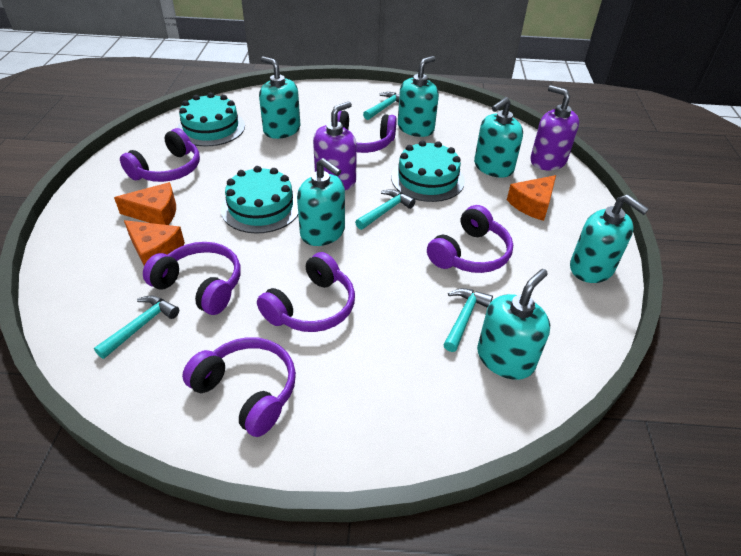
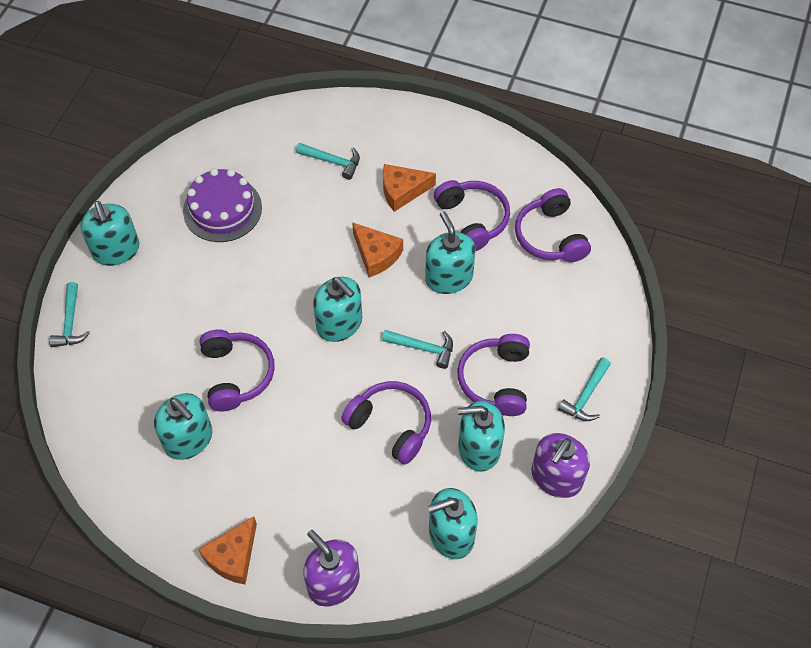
purple cake: 0 -> 1
purple headphones: 6 -> 5
turquoise cake: 3 -> 0

